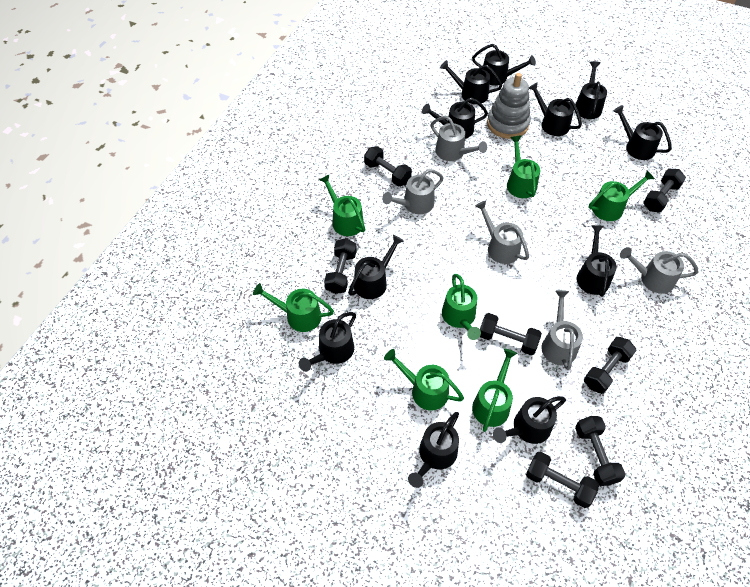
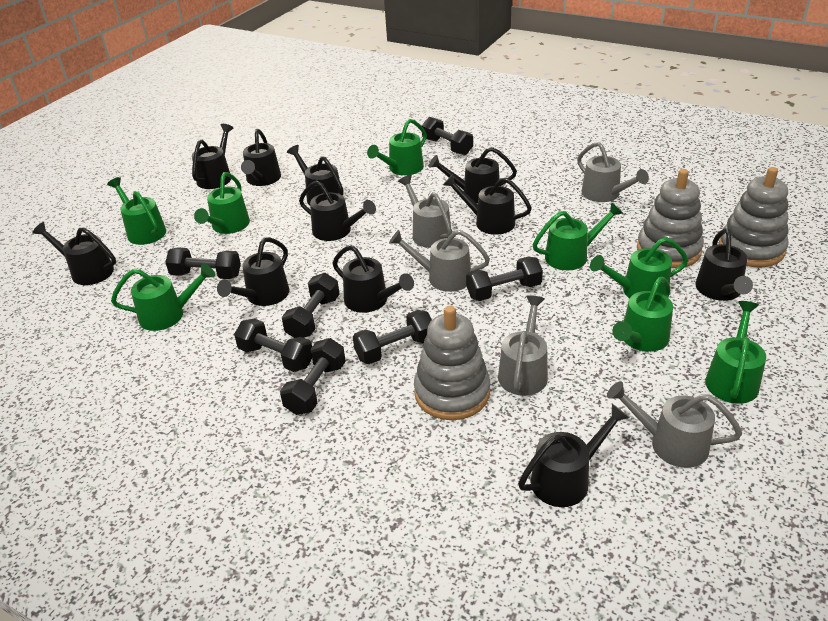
green watering can: 7 -> 8
grey stacking toy: 1 -> 3

